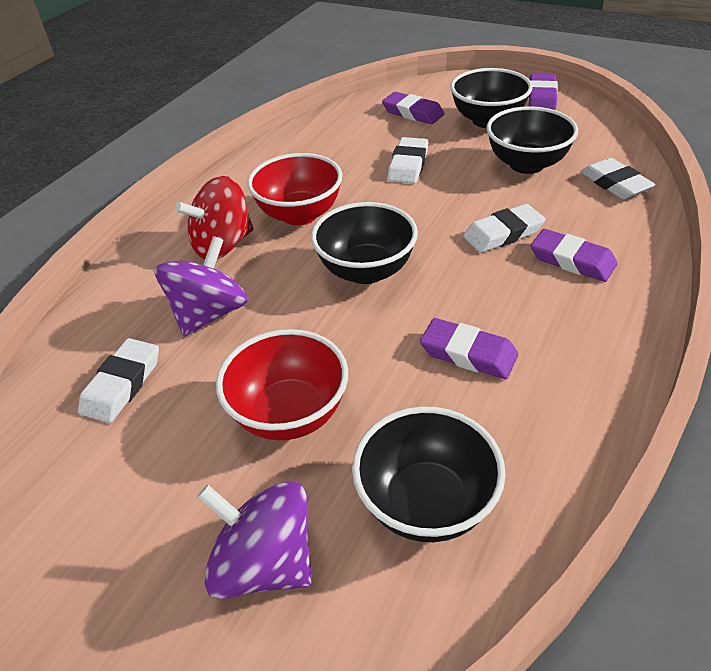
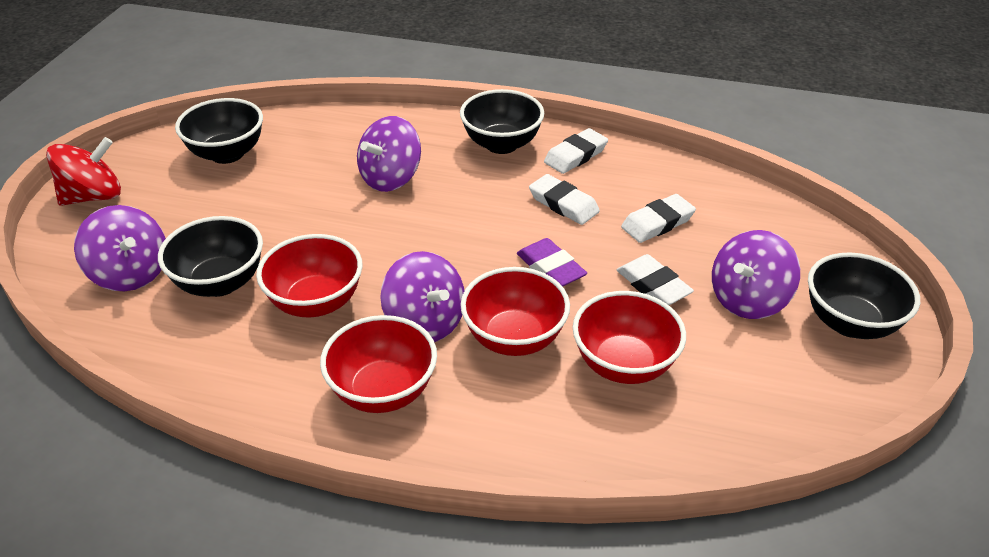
purple eraser: 4 -> 1
purple spinning top: 2 -> 4
red bowl: 2 -> 4

